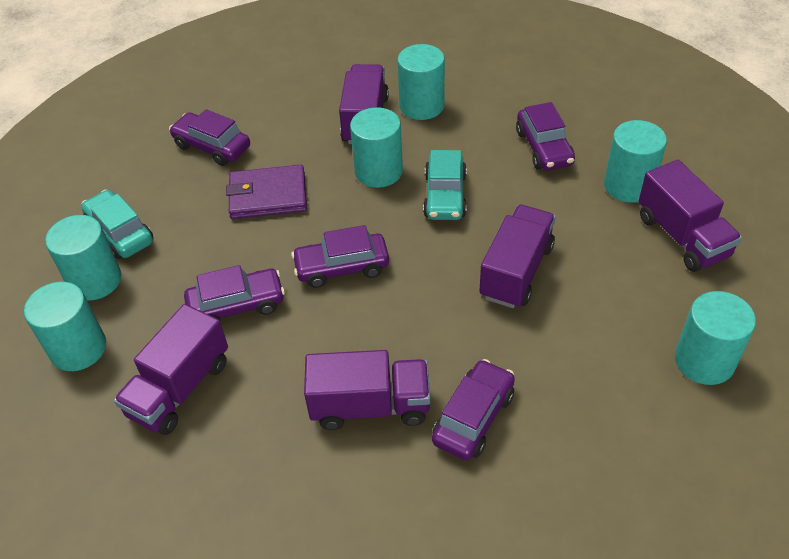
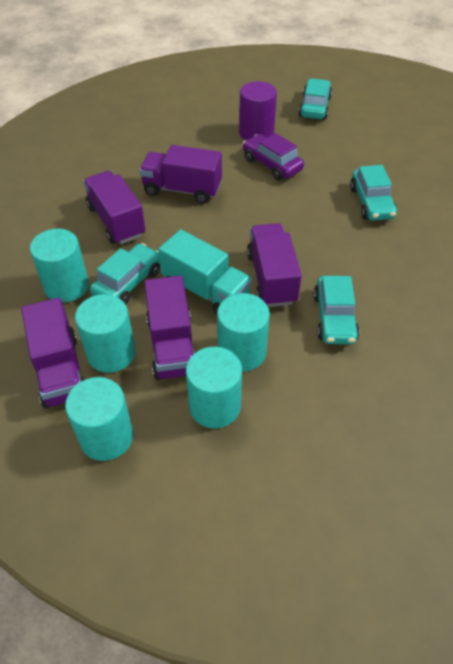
purple car: 5 -> 1
purple cylinder: 0 -> 1
purple wallet: 1 -> 0
turquoise car: 2 -> 4
turquoise cylinder: 6 -> 5
turquoise truck: 0 -> 1

